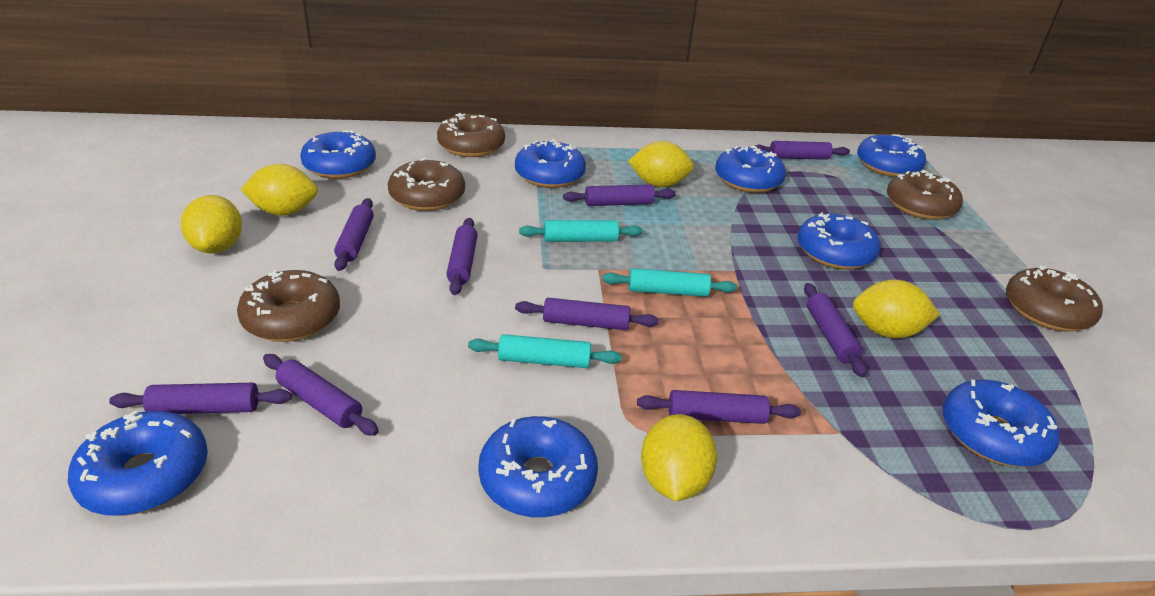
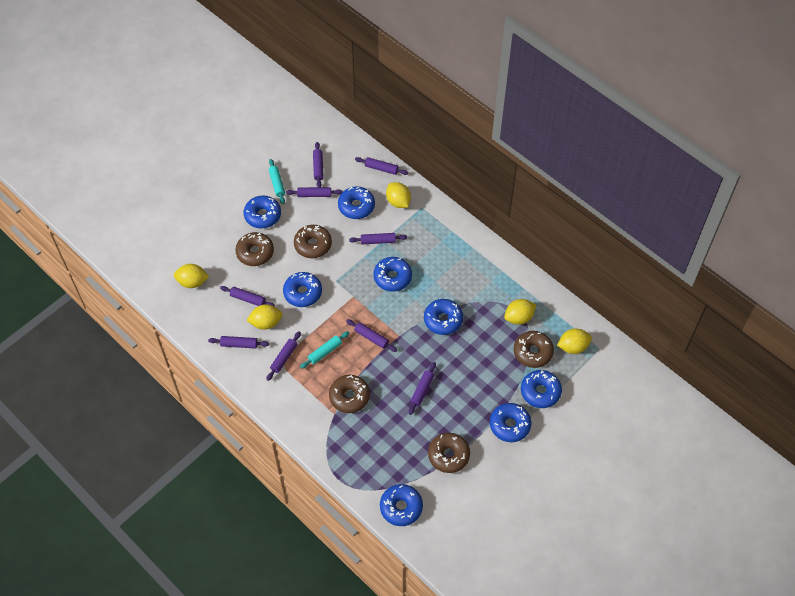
turquoise rolling pin: 3 -> 2

